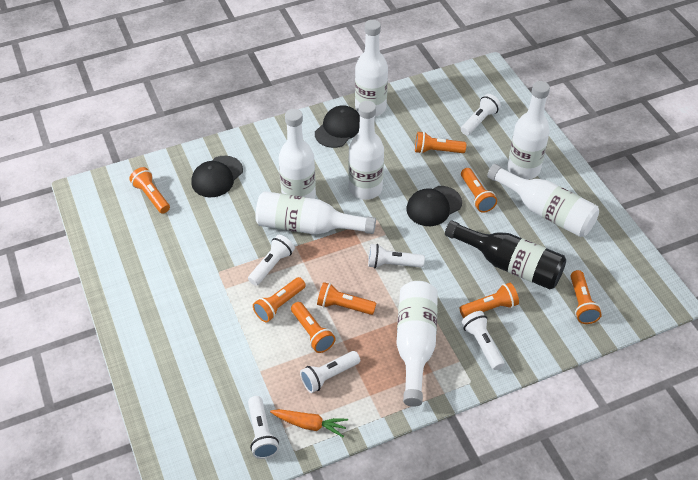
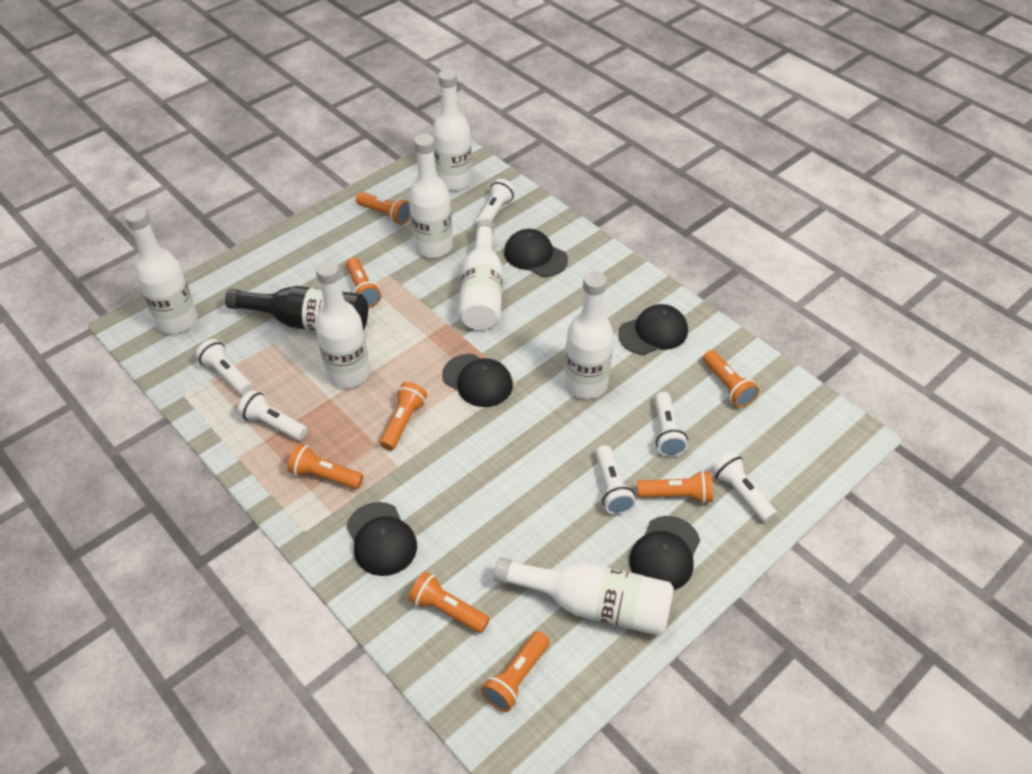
black cap: 3 -> 5
orange carrot: 1 -> 0

